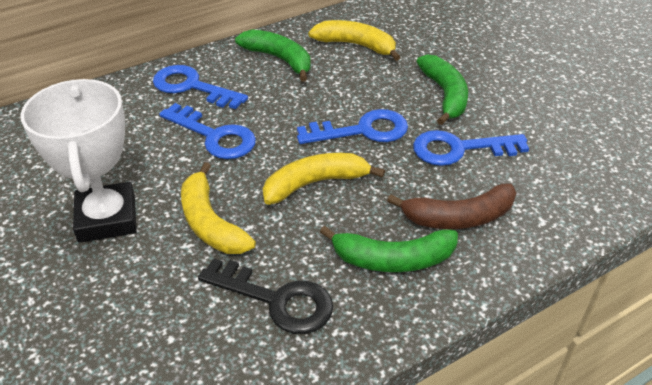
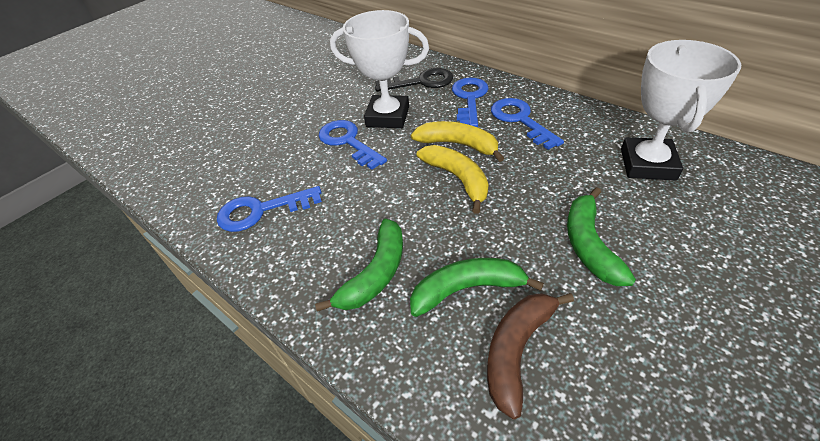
white trophy: 1 -> 2
yellow banana: 3 -> 2

